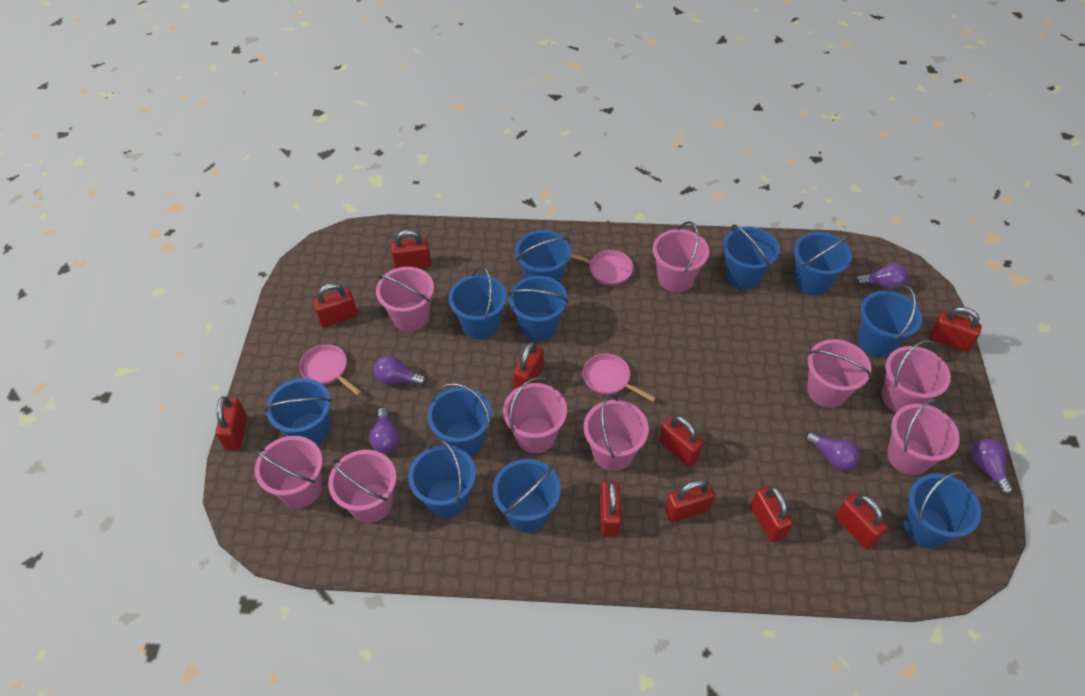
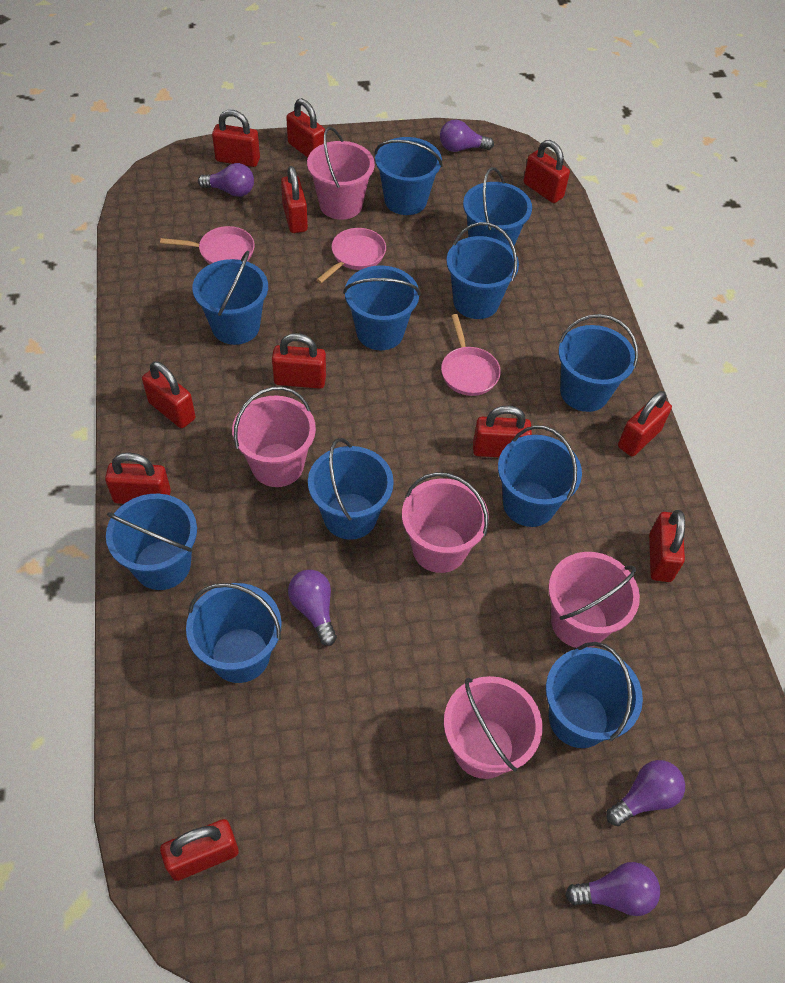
pink bucket: 9 -> 5
red padlock: 10 -> 11

